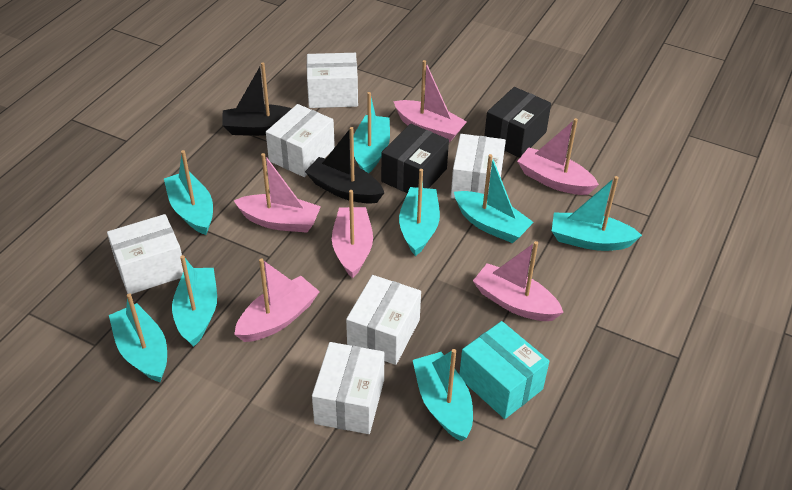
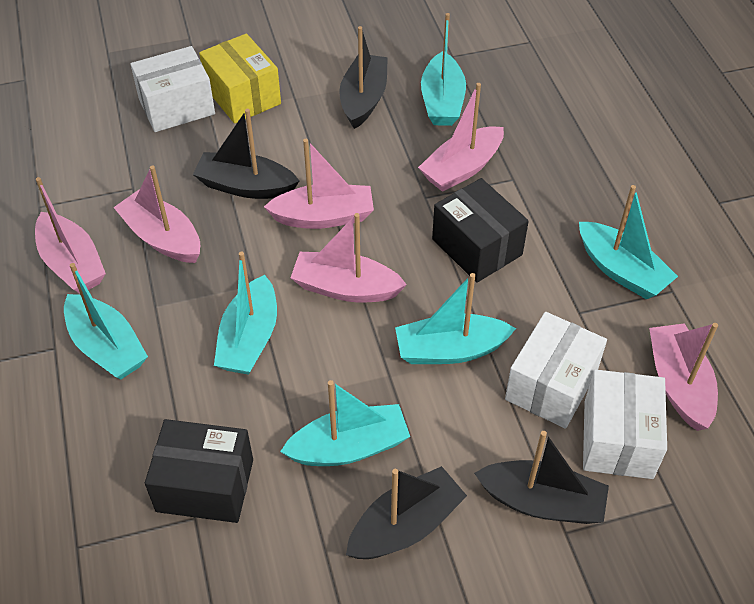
black boat: 2 -> 4
turquoise boat: 8 -> 6
turquoise box: 1 -> 0
white box: 6 -> 3
yellow box: 0 -> 1

